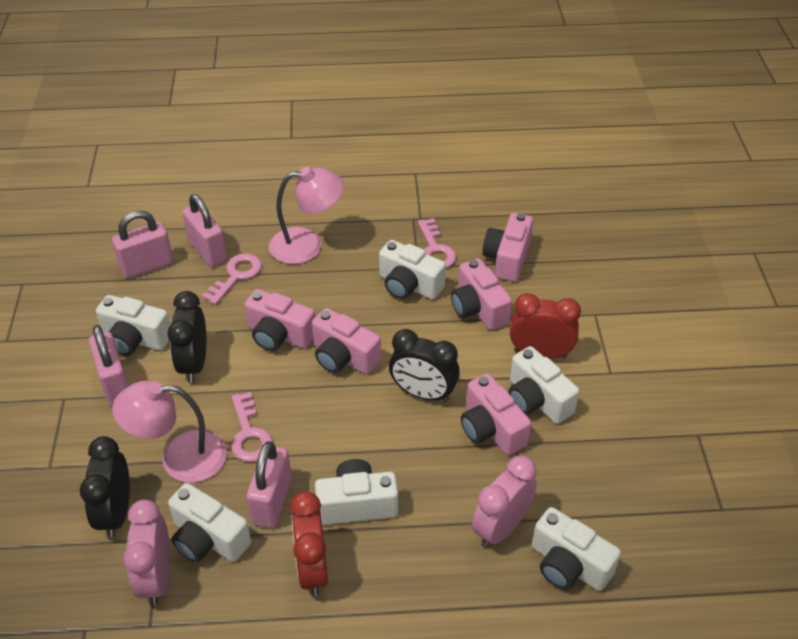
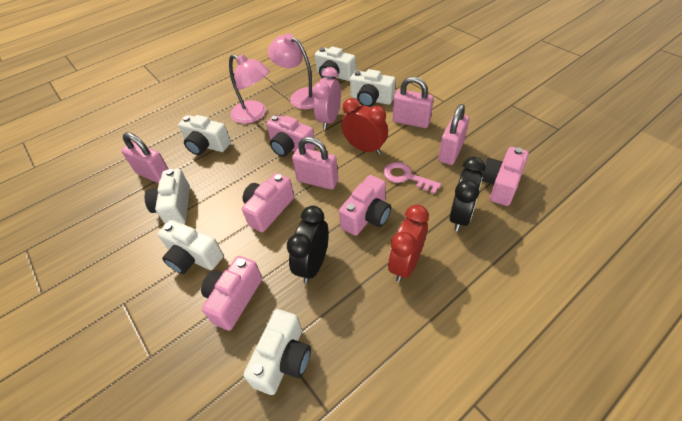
black clock: 3 -> 2
pink clock: 2 -> 1
pink key: 3 -> 1

